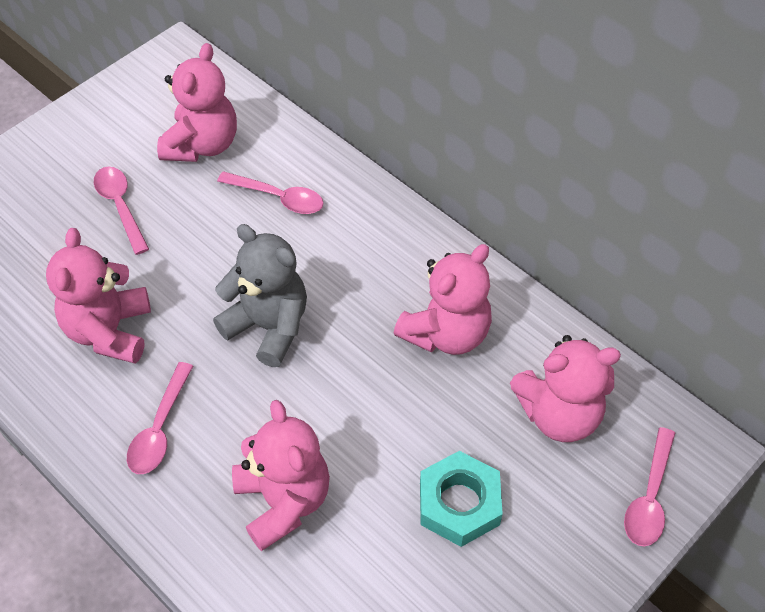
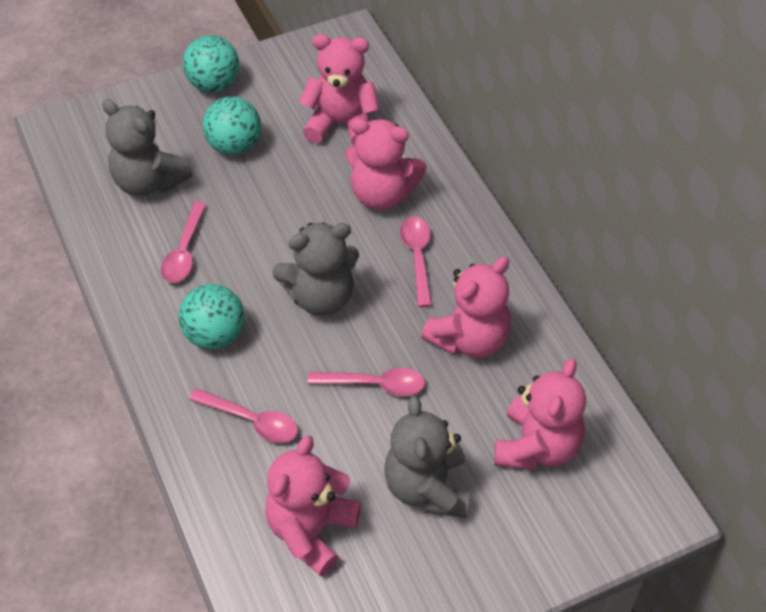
grey teddy bear: 1 -> 3
turquoise ball: 0 -> 3
turquoise nut: 1 -> 0

